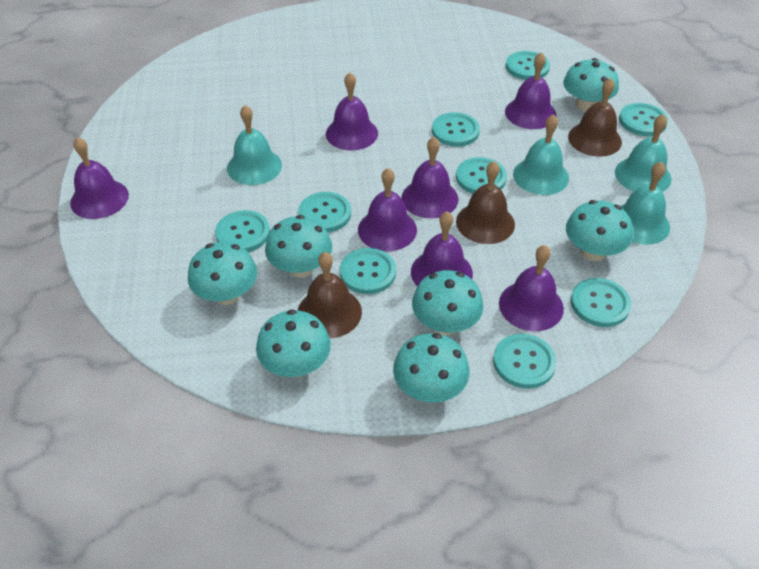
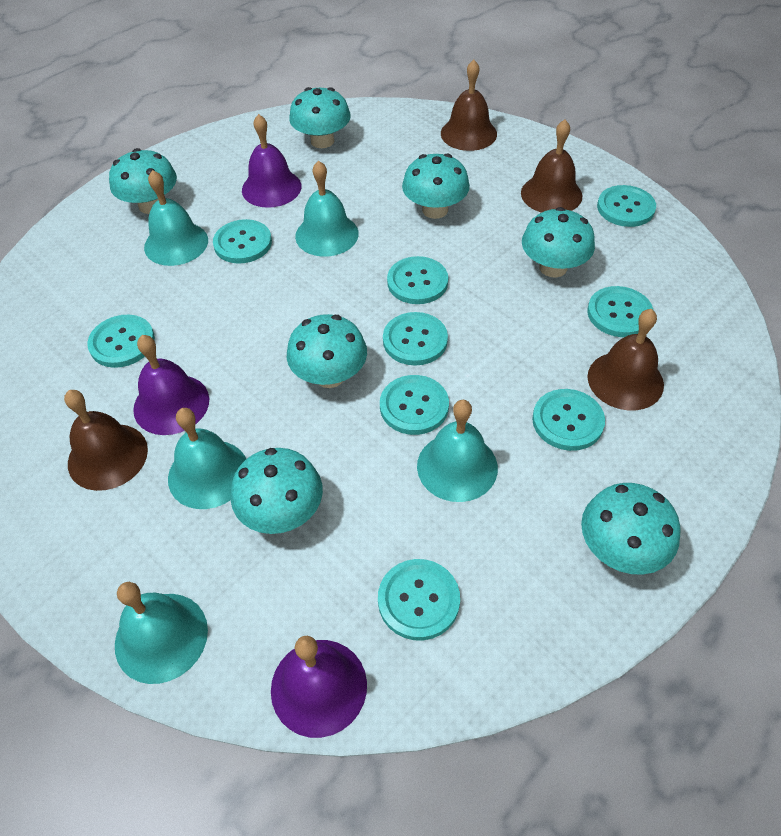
brown bell: 3 -> 4
purple bell: 7 -> 3
turquoise bell: 4 -> 5

